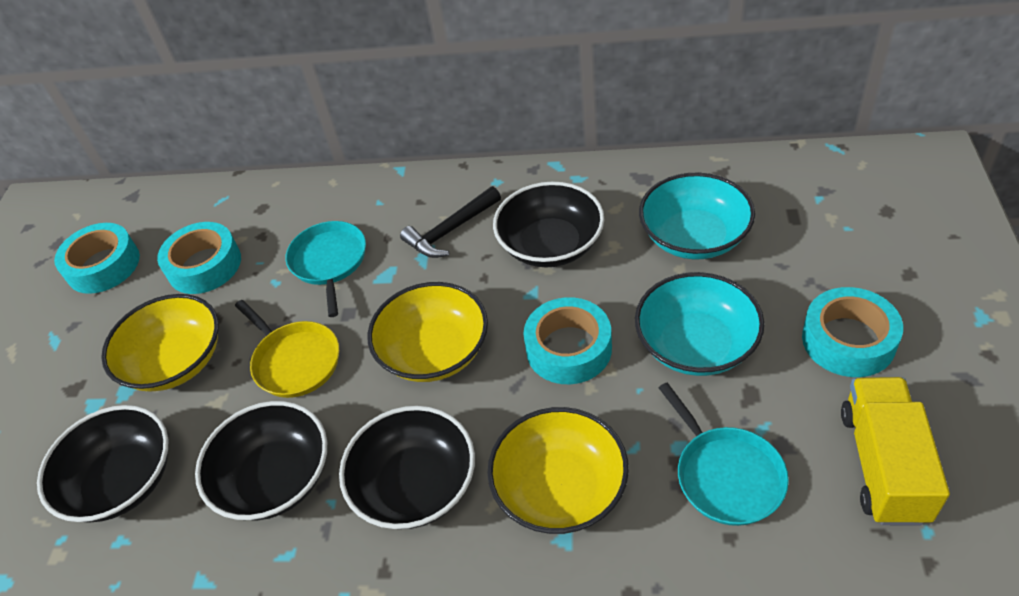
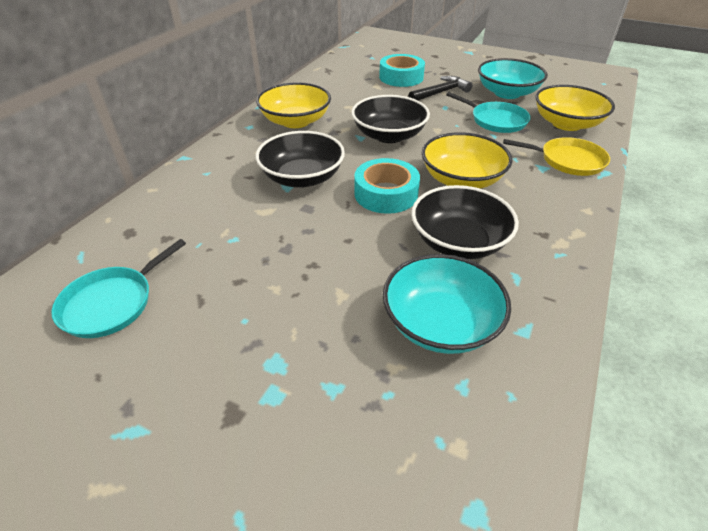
black bowl: 4 -> 3
turquoise tape: 4 -> 2
yellow truck: 1 -> 0

